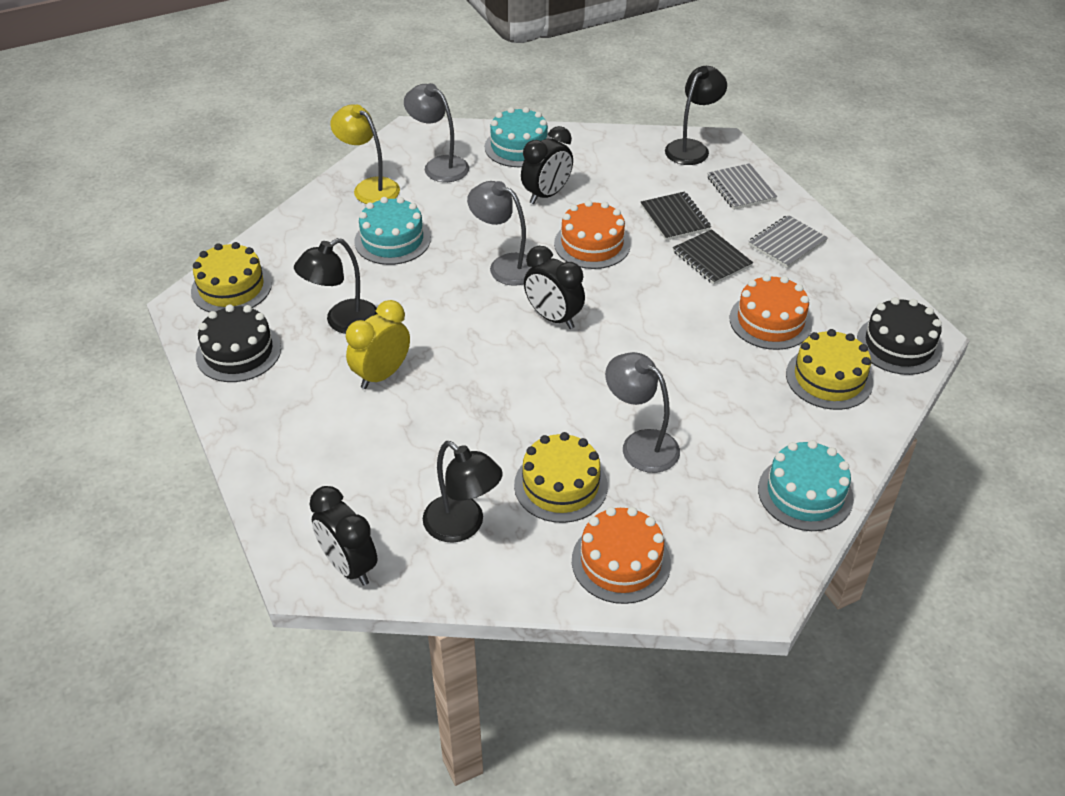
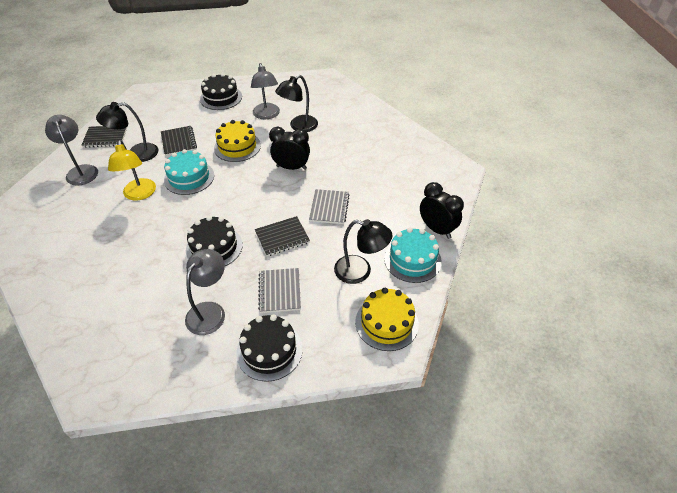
black cake: 2 -> 3
black clock: 3 -> 2
black notebook: 2 -> 3
orange cake: 3 -> 0
turquoise cake: 3 -> 2
yellow cake: 3 -> 2
yellow clock: 1 -> 0

